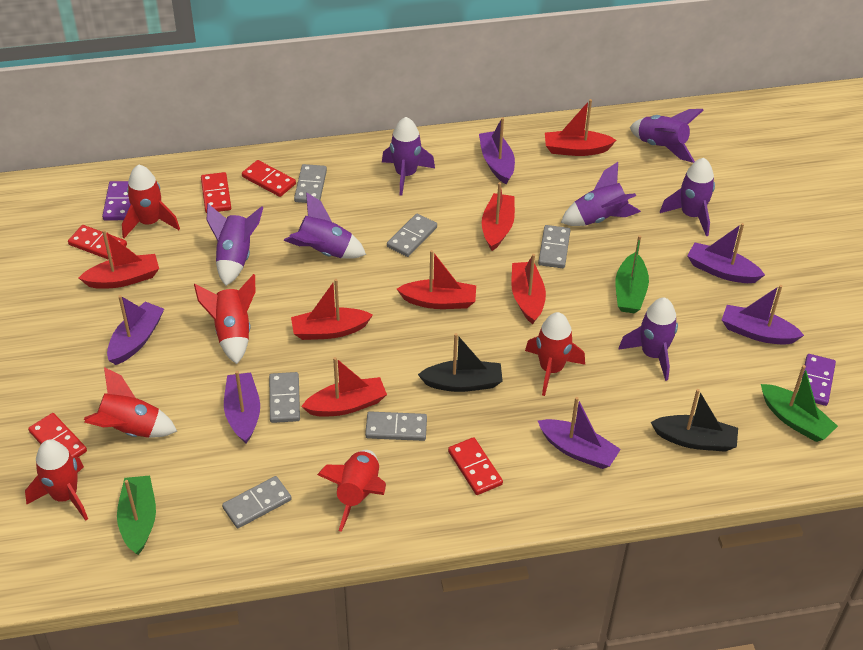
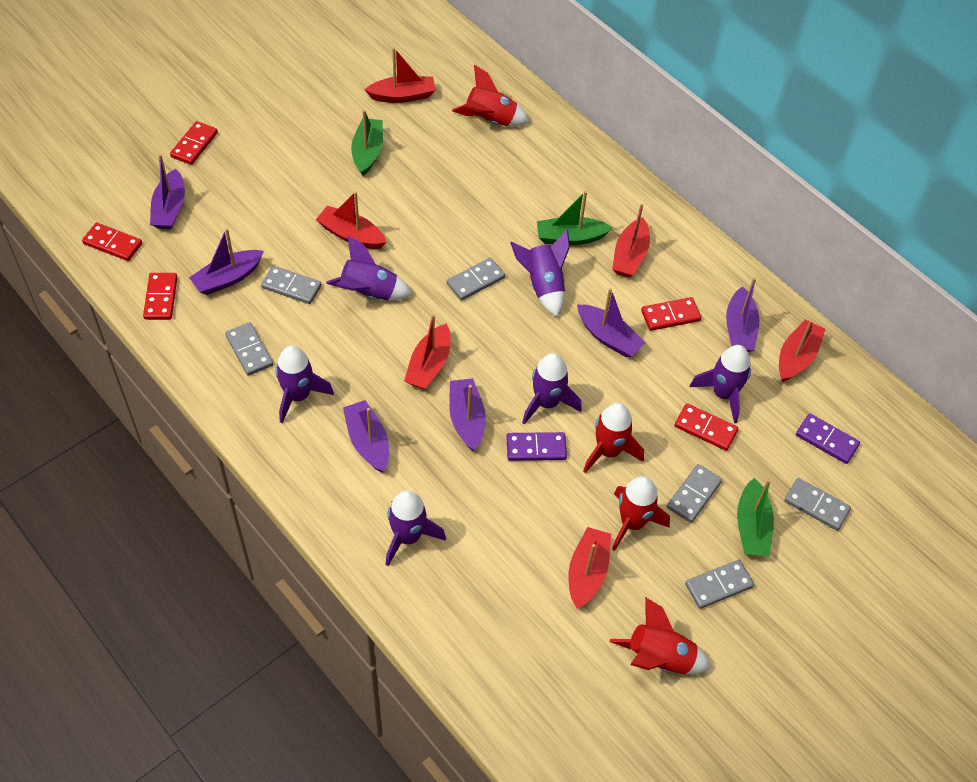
black boat: 2 -> 0
purple rocket: 7 -> 6
red boat: 7 -> 6
red rocket: 6 -> 4

